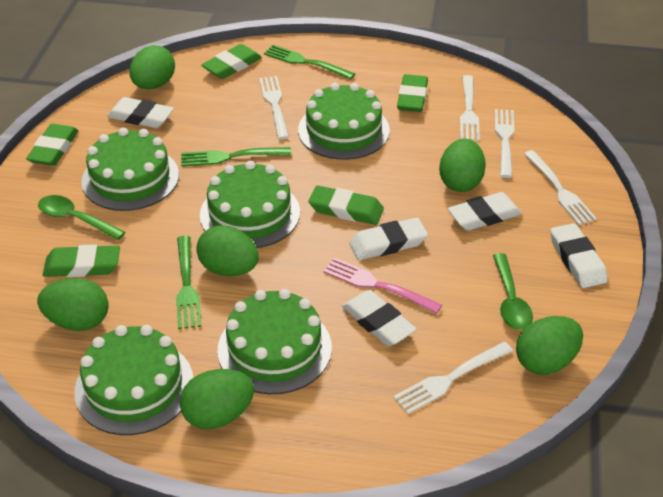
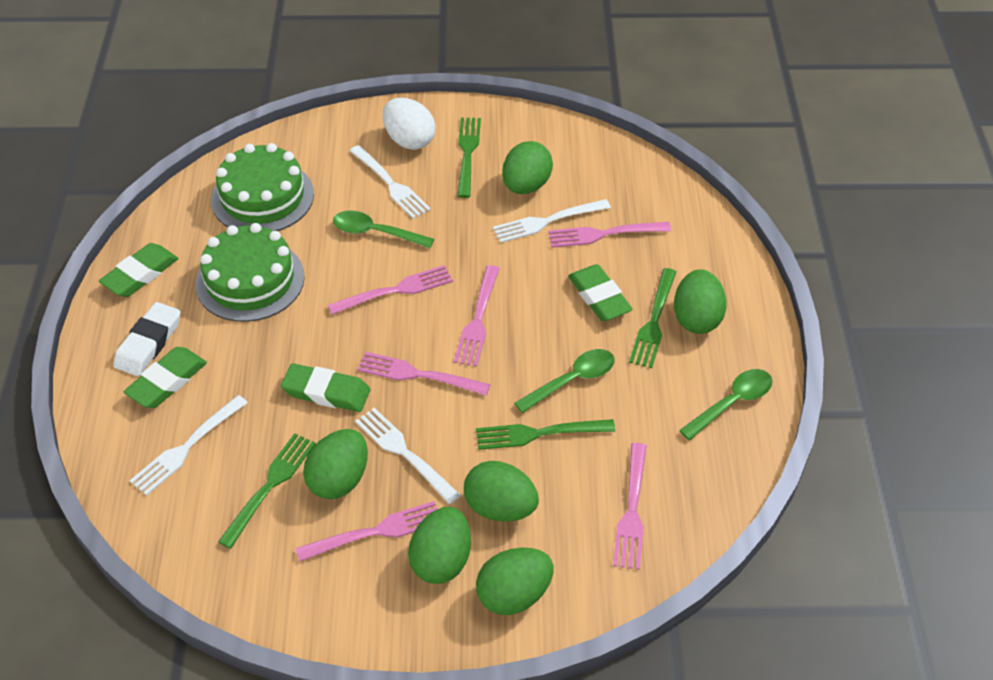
green cake: 5 -> 2
green eraser: 5 -> 4
green fork: 3 -> 4
green spoon: 2 -> 3
pink fork: 1 -> 6
white egg: 0 -> 1
white eraser: 5 -> 1
white fork: 5 -> 4

